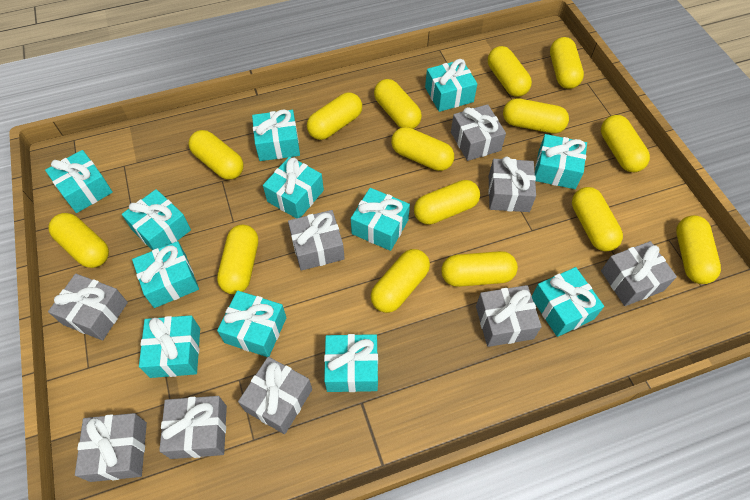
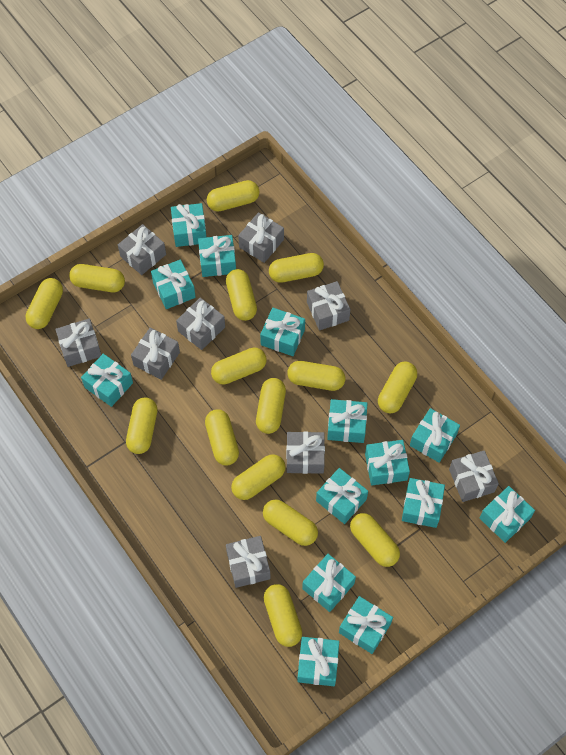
turquoise gift: 12 -> 14

